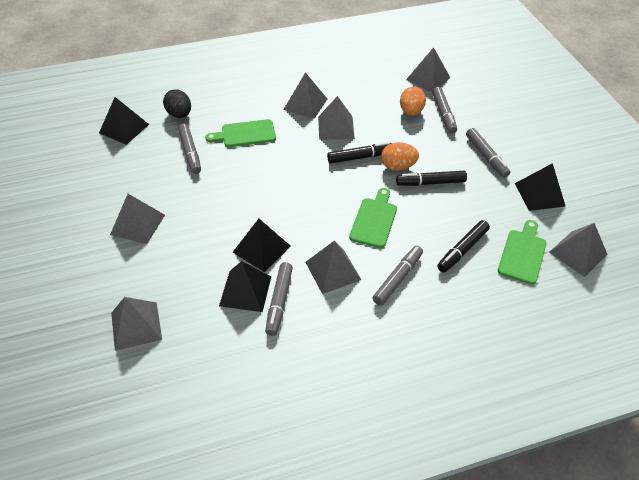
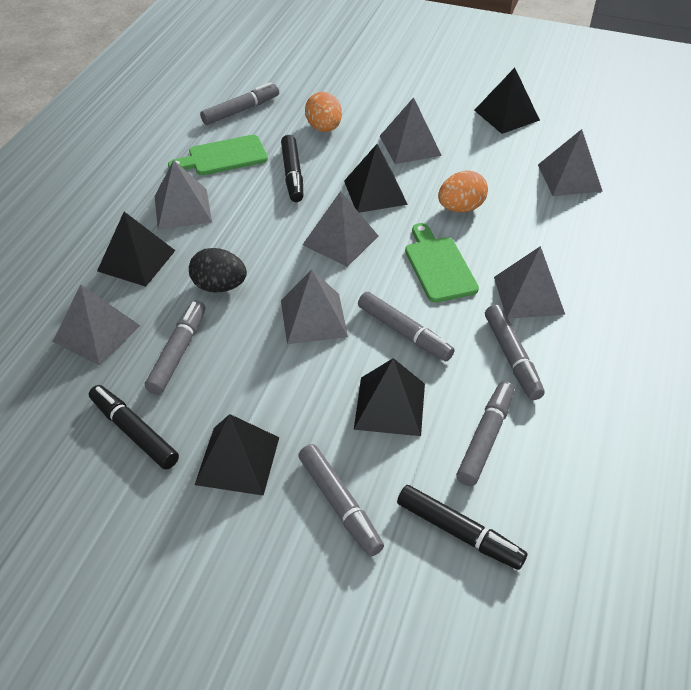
black pyramid: 4 -> 5
green cutting board: 3 -> 2
grey marker: 5 -> 6

